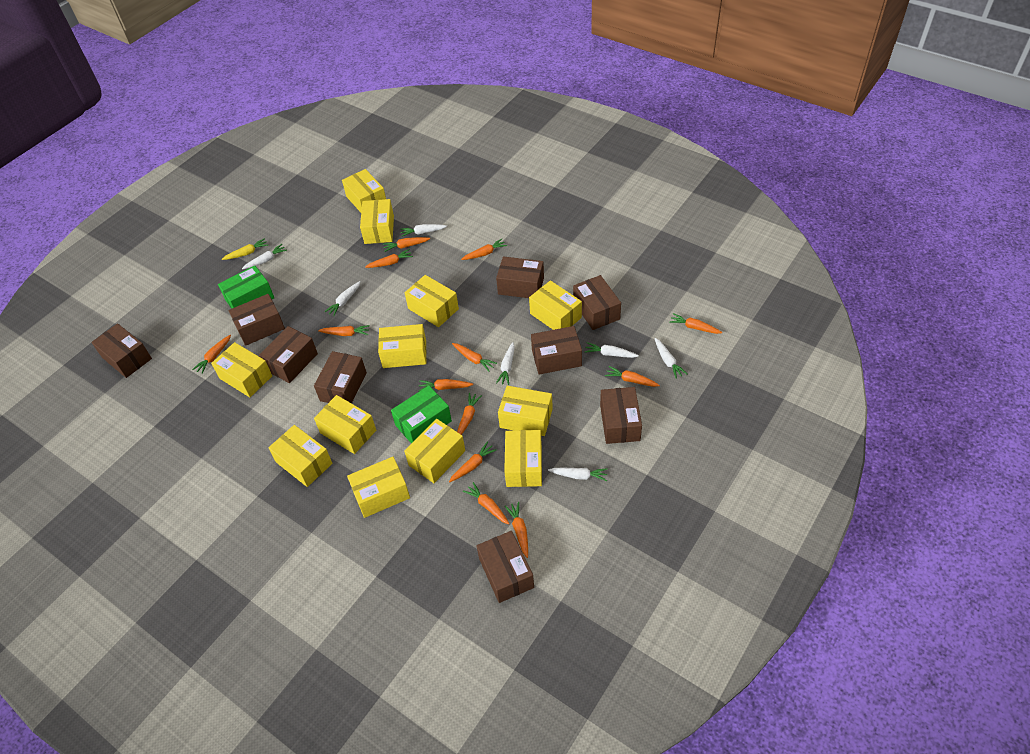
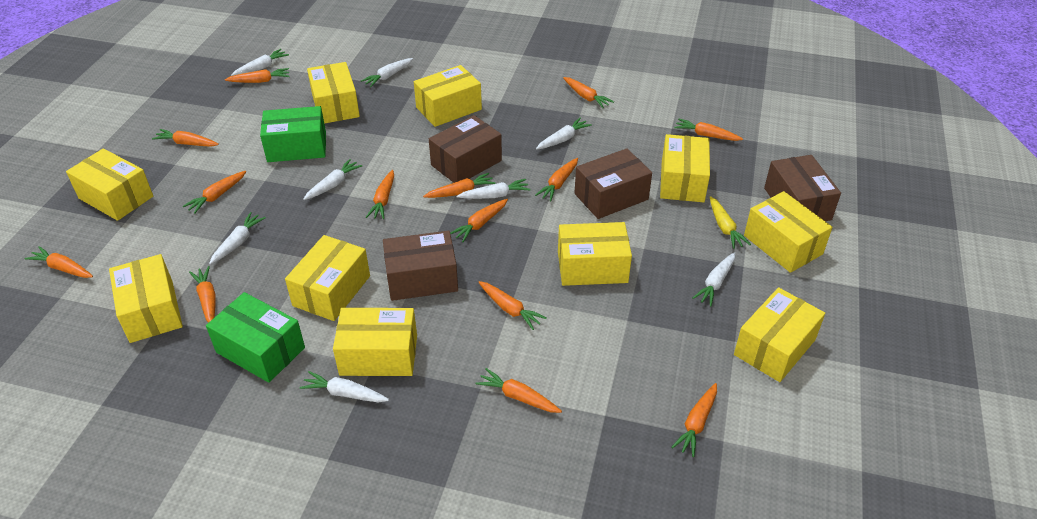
brown box: 9 -> 4
orange carrot: 13 -> 14
white carrot: 7 -> 8
yellow box: 12 -> 10

